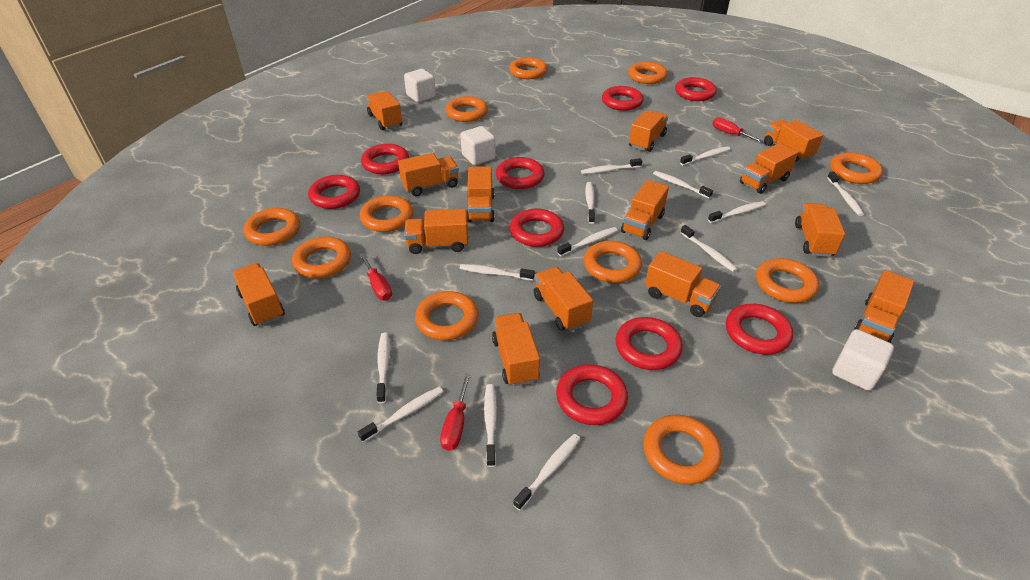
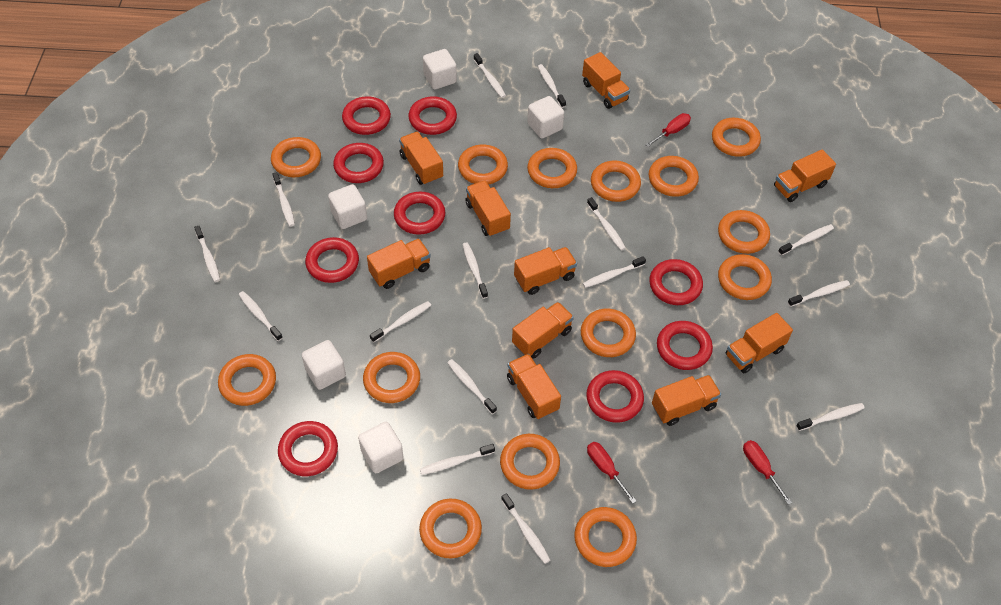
orange ring: 11 -> 14
orange truck: 14 -> 10
white cube: 3 -> 5
white toothbrush: 13 -> 15

